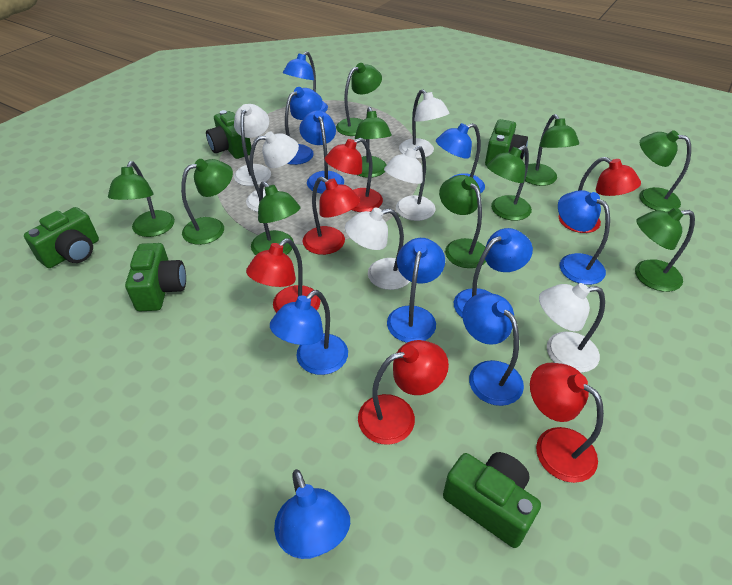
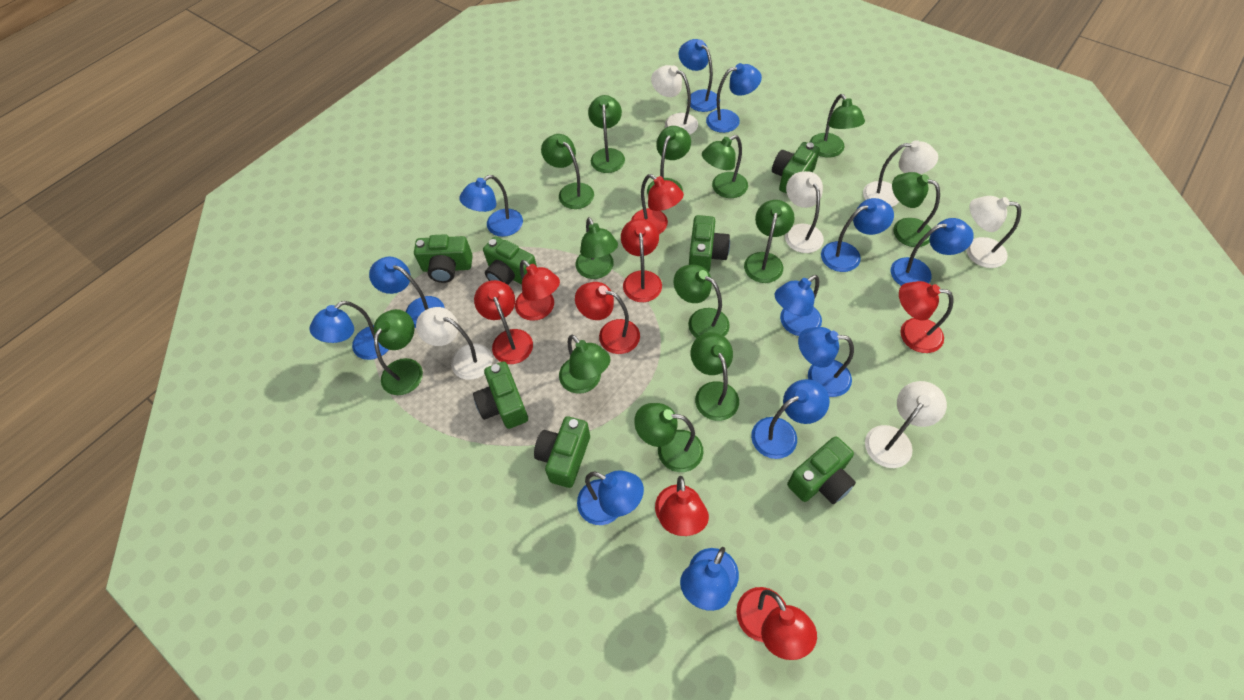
blue lamp: 10 -> 12
green camera: 5 -> 7
green lamp: 10 -> 13
red lamp: 6 -> 8

